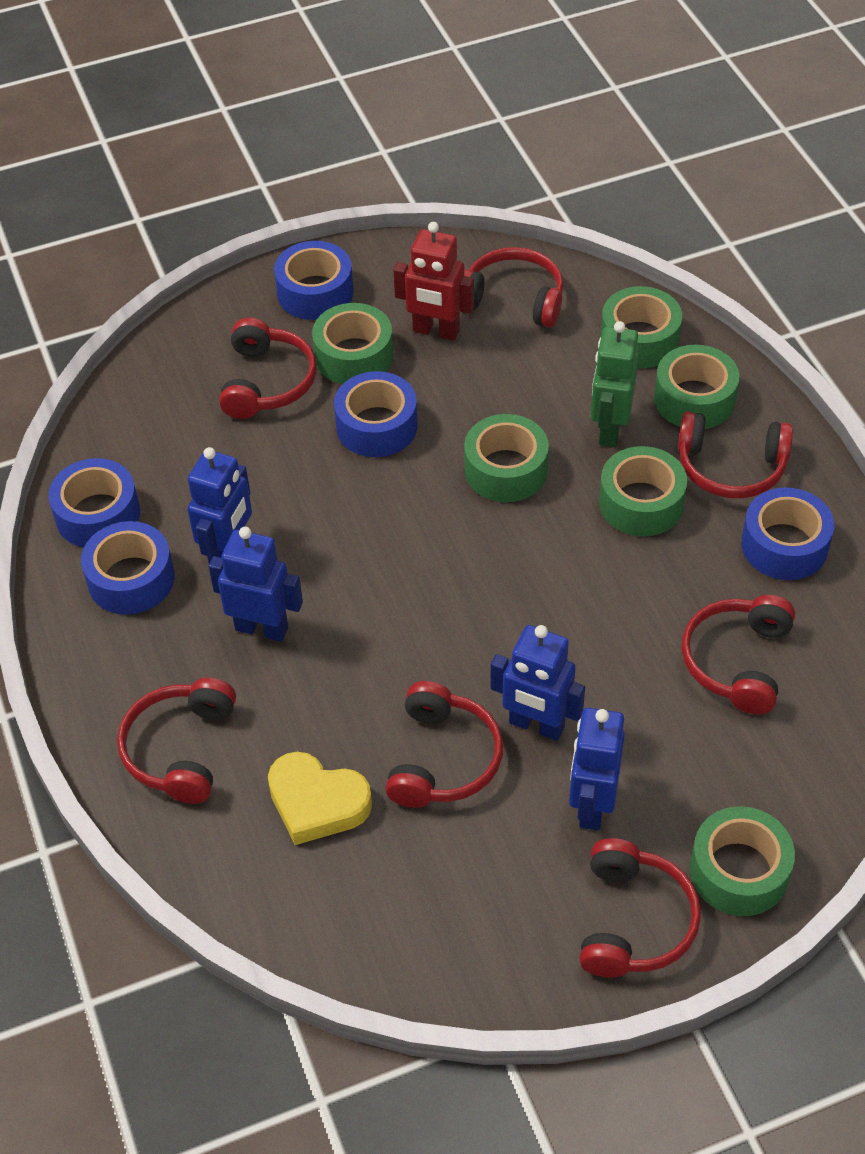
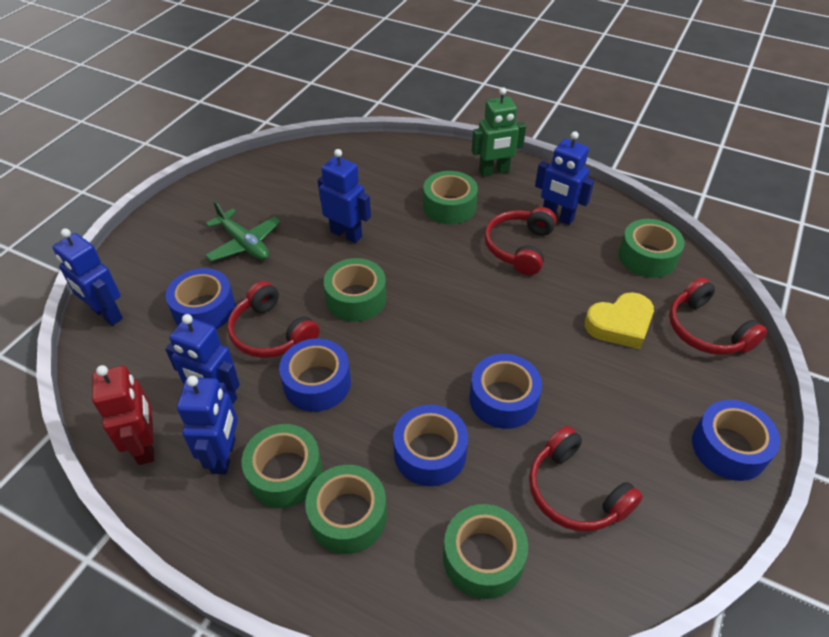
blue robot: 4 -> 5
green plane: 0 -> 1
red headphones: 7 -> 4

